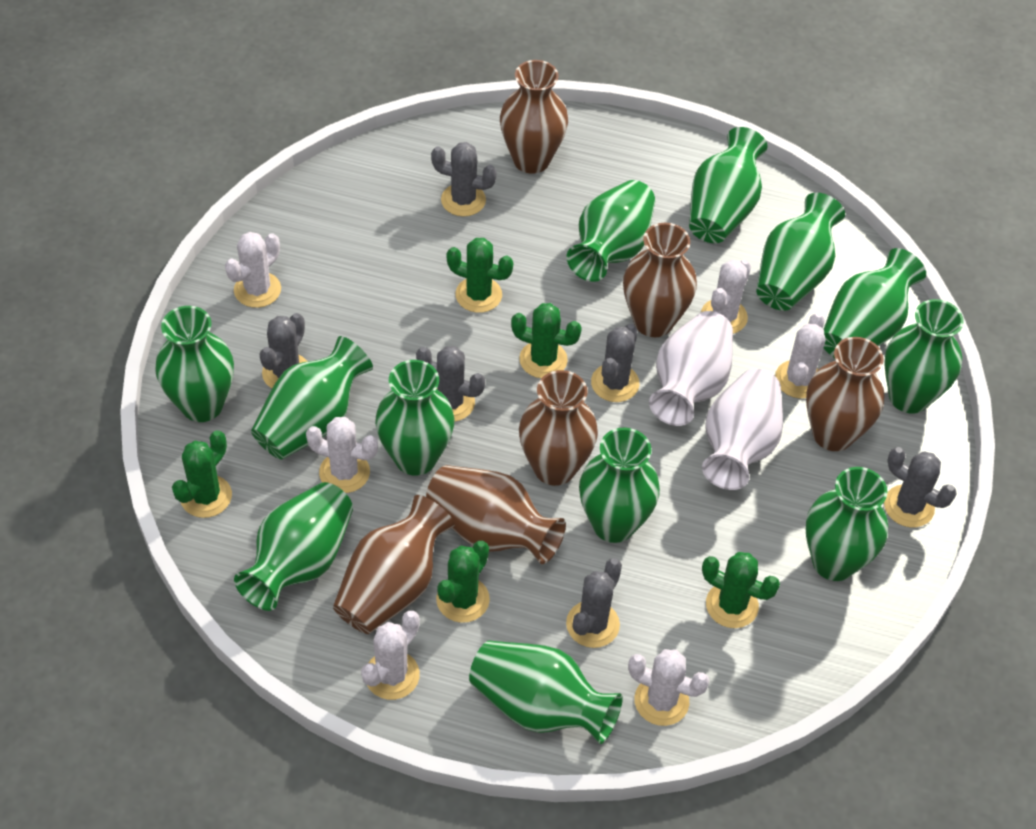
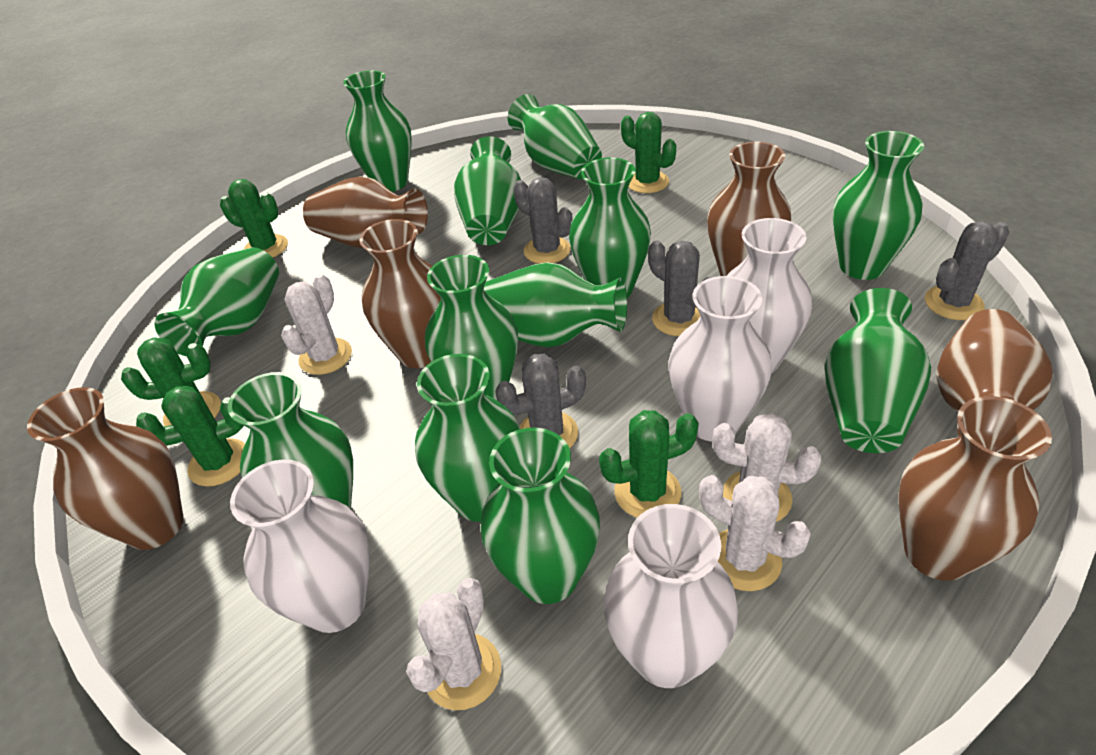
grey cactus: 6 -> 4
white cactus: 6 -> 4
white vase: 2 -> 4

